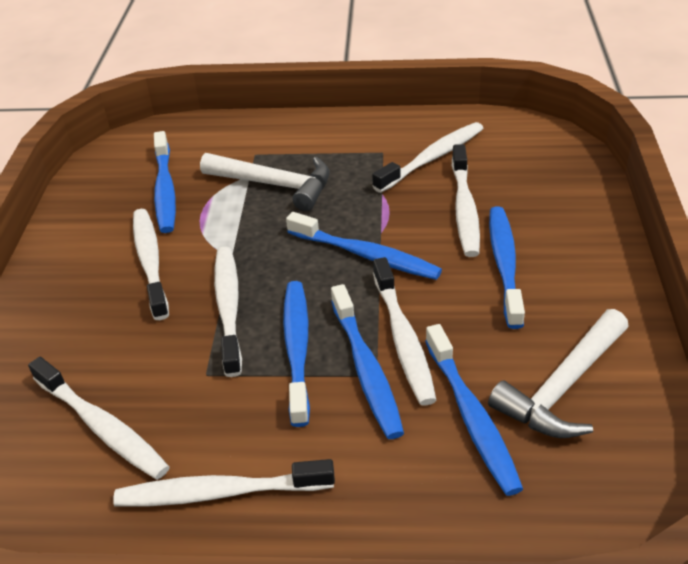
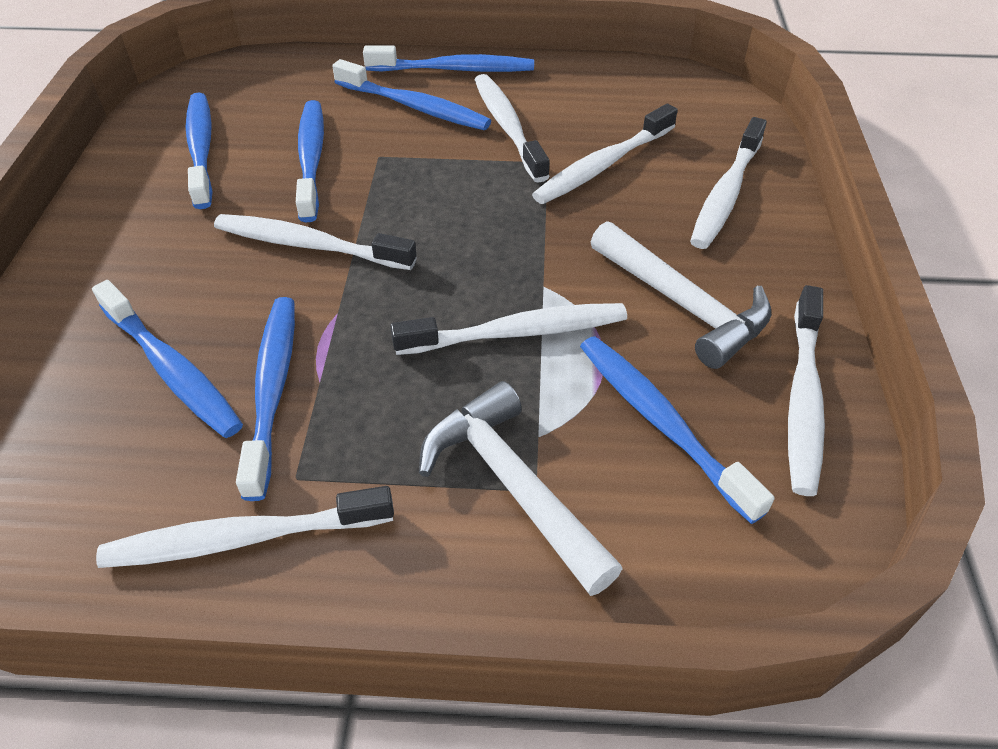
blue toothbrush: 6 -> 7

